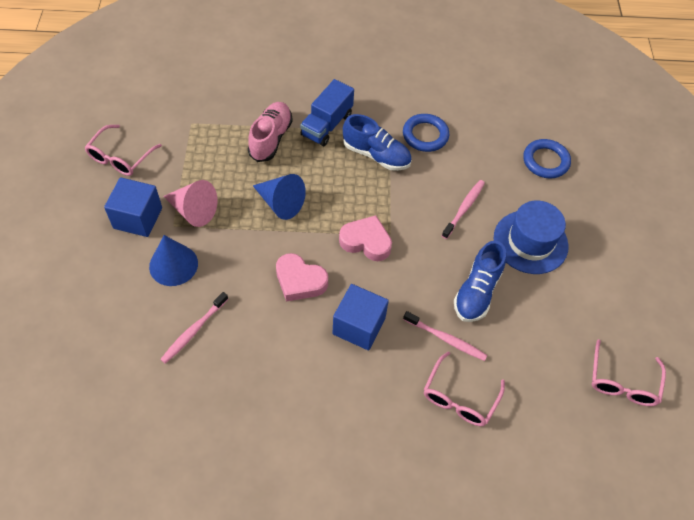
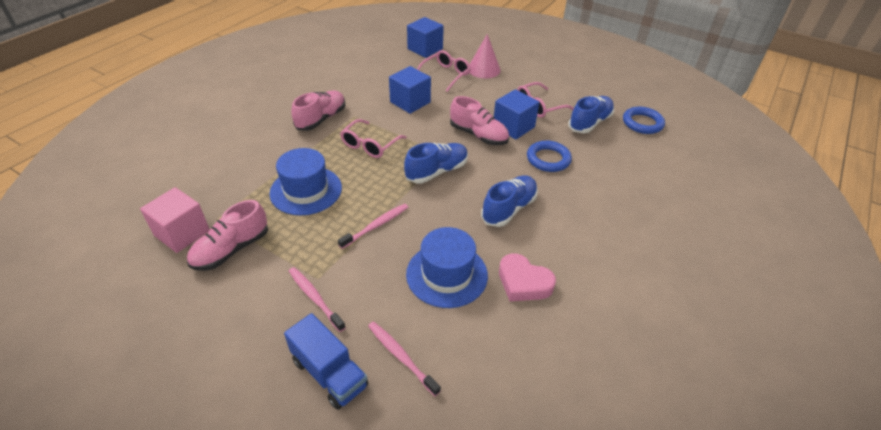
blue cone: 2 -> 0
blue cube: 2 -> 3
blue hat: 1 -> 2
blue shoe: 2 -> 3
pink cube: 0 -> 1
pink heart: 2 -> 1
pink shoe: 1 -> 3

